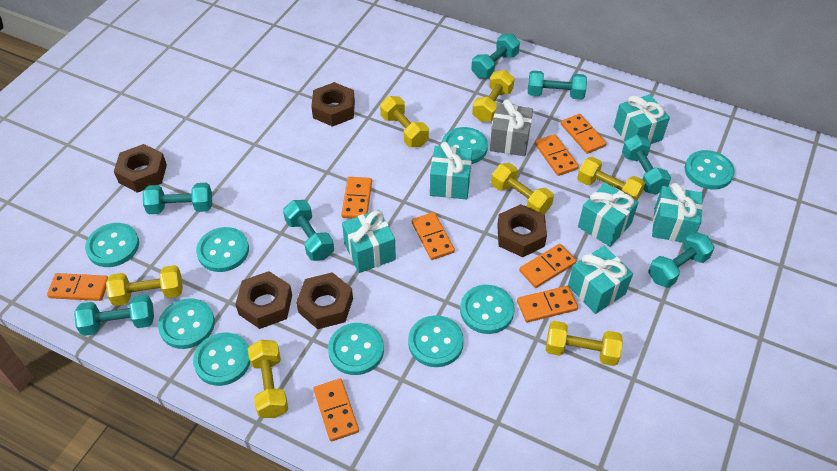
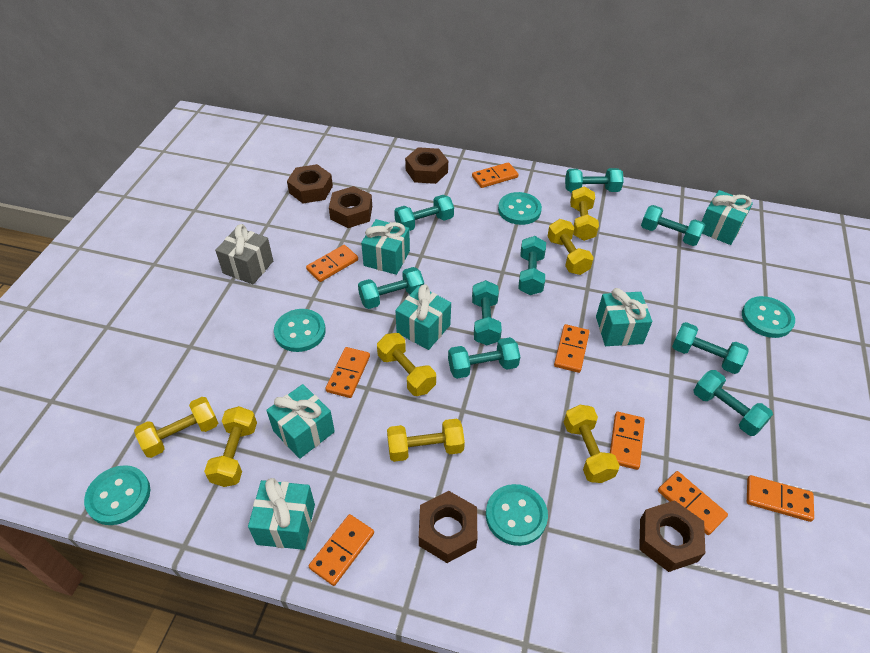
turquoise button: 9 -> 5
turquoise dumbbell: 7 -> 9

